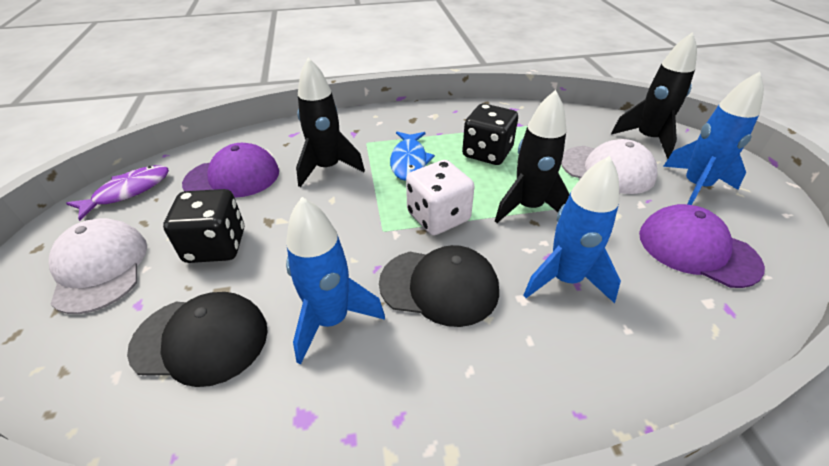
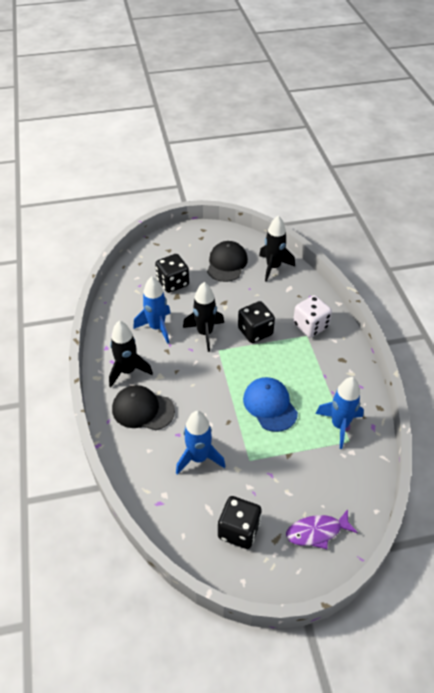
black dice: 2 -> 3
blue cap: 0 -> 1
blue fish: 1 -> 0
purple cap: 2 -> 0
white cap: 2 -> 0

